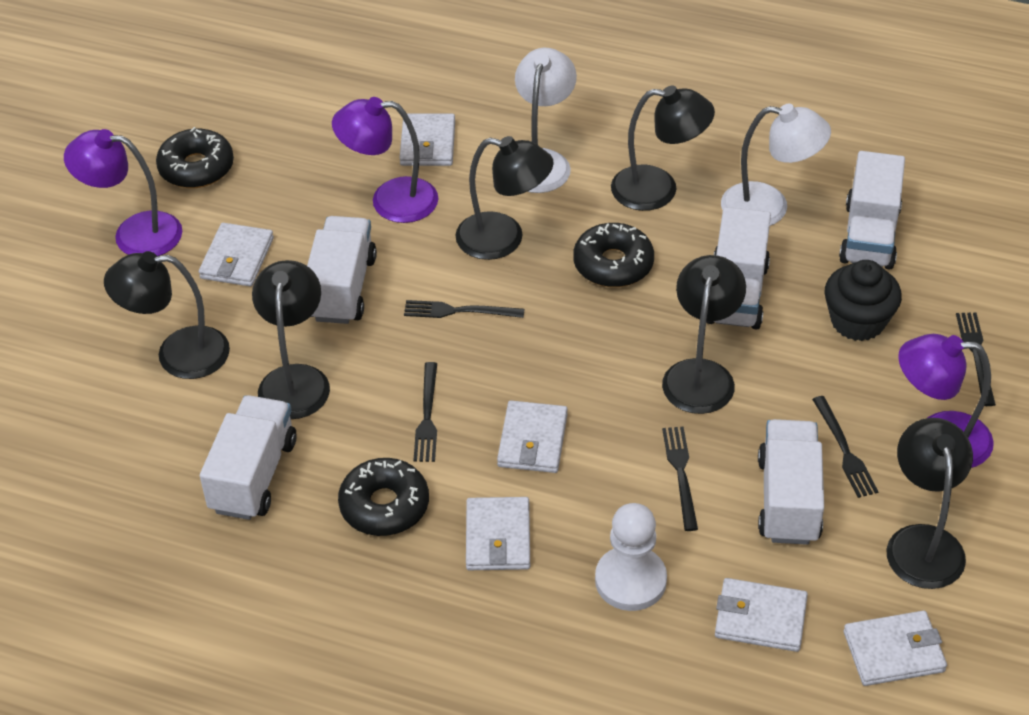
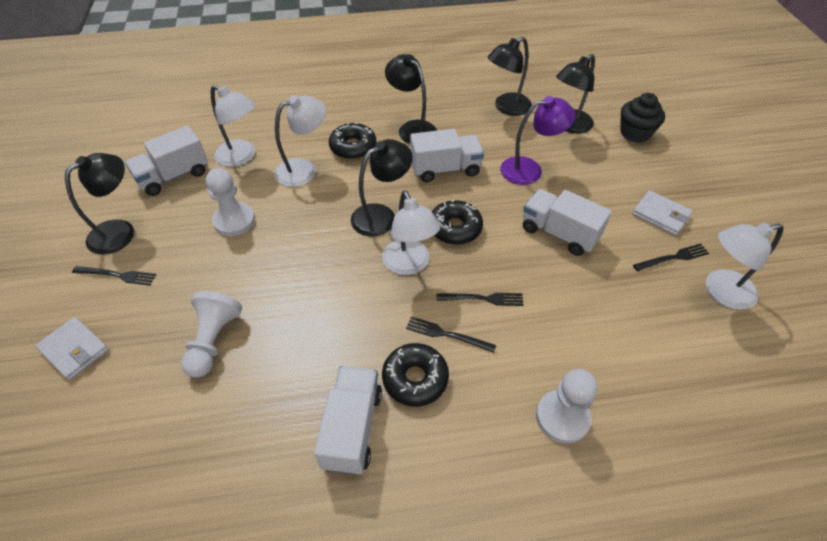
black fork: 5 -> 4
black lamp: 6 -> 5
purple lamp: 3 -> 1
white lamp: 2 -> 4
white pawn: 1 -> 3
white truck: 5 -> 4
white wallet: 6 -> 2

